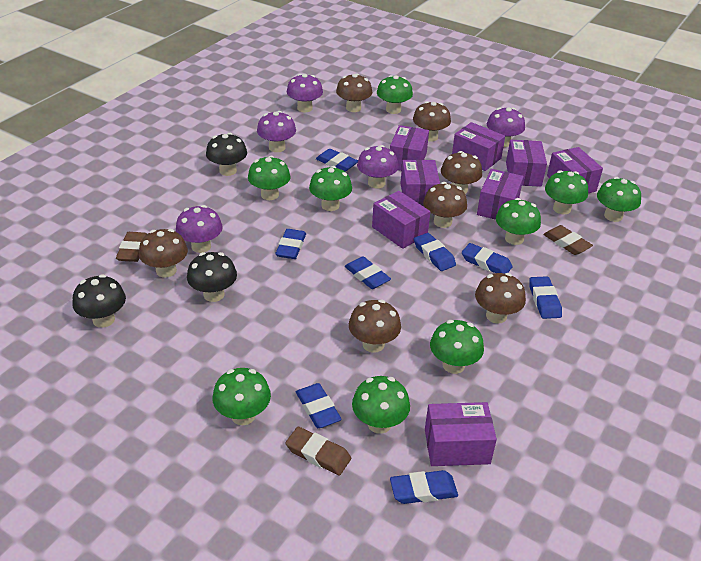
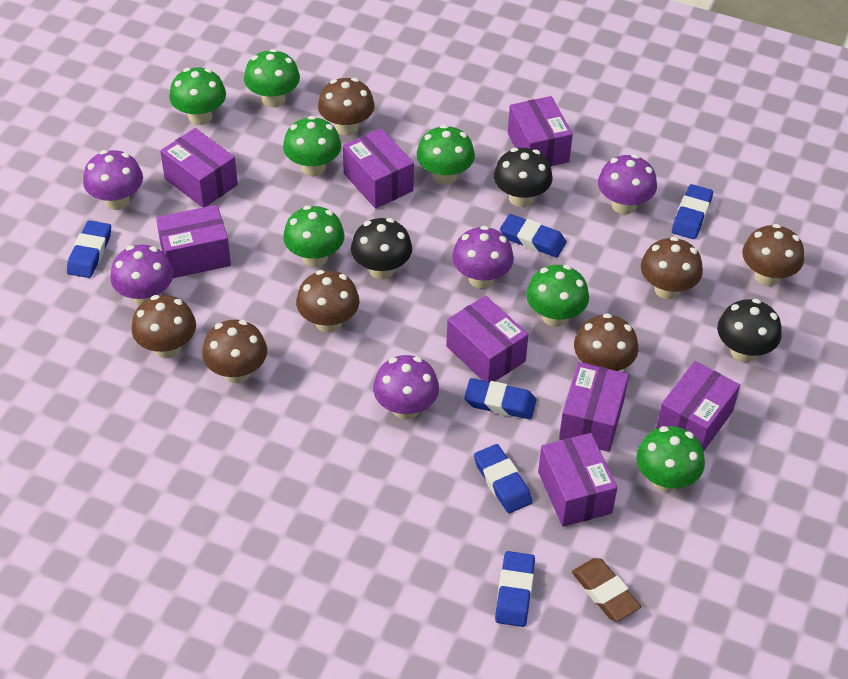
blue eraser: 8 -> 6
brown eraser: 3 -> 1
green mushroom: 9 -> 7

